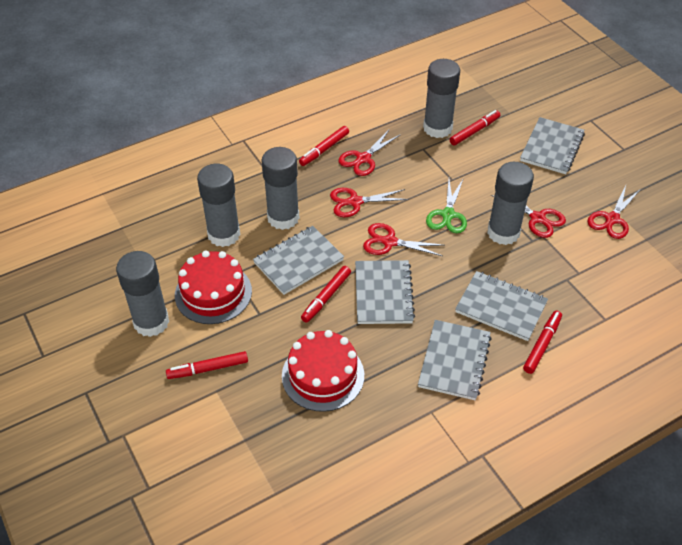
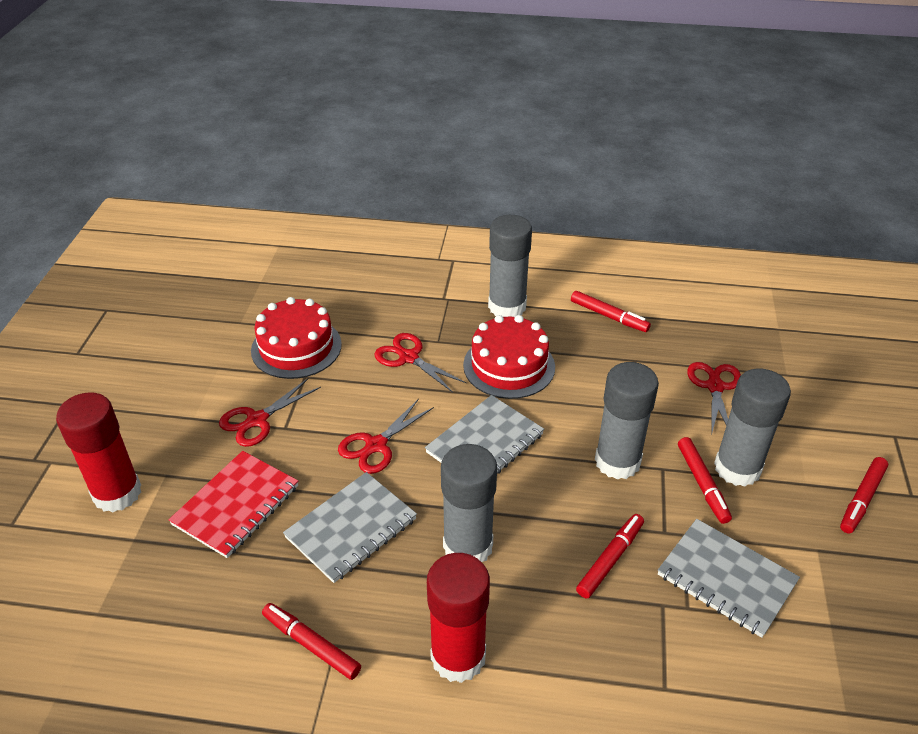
green scissors: 1 -> 0
grey glue stick: 5 -> 4
grey notebook: 5 -> 3
red glue stick: 0 -> 2
red notebook: 0 -> 1
red scissors: 5 -> 4

